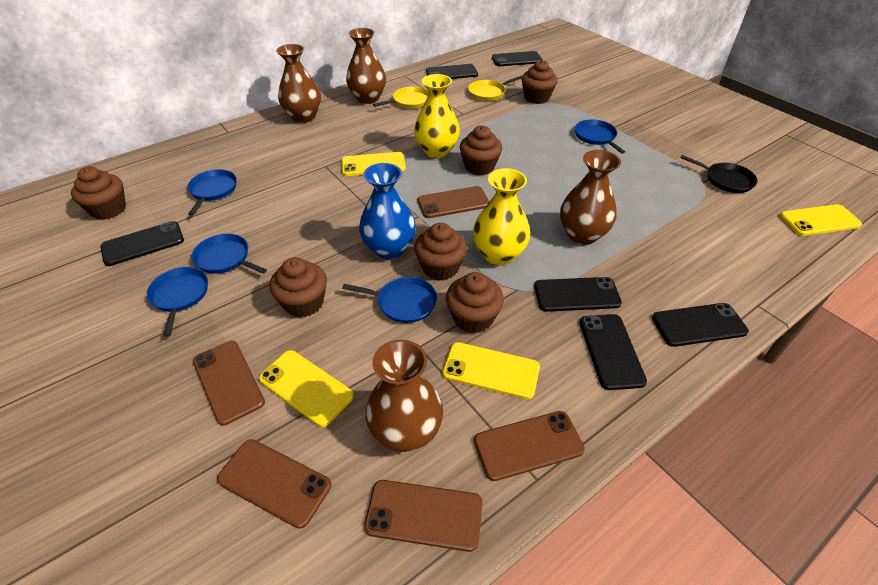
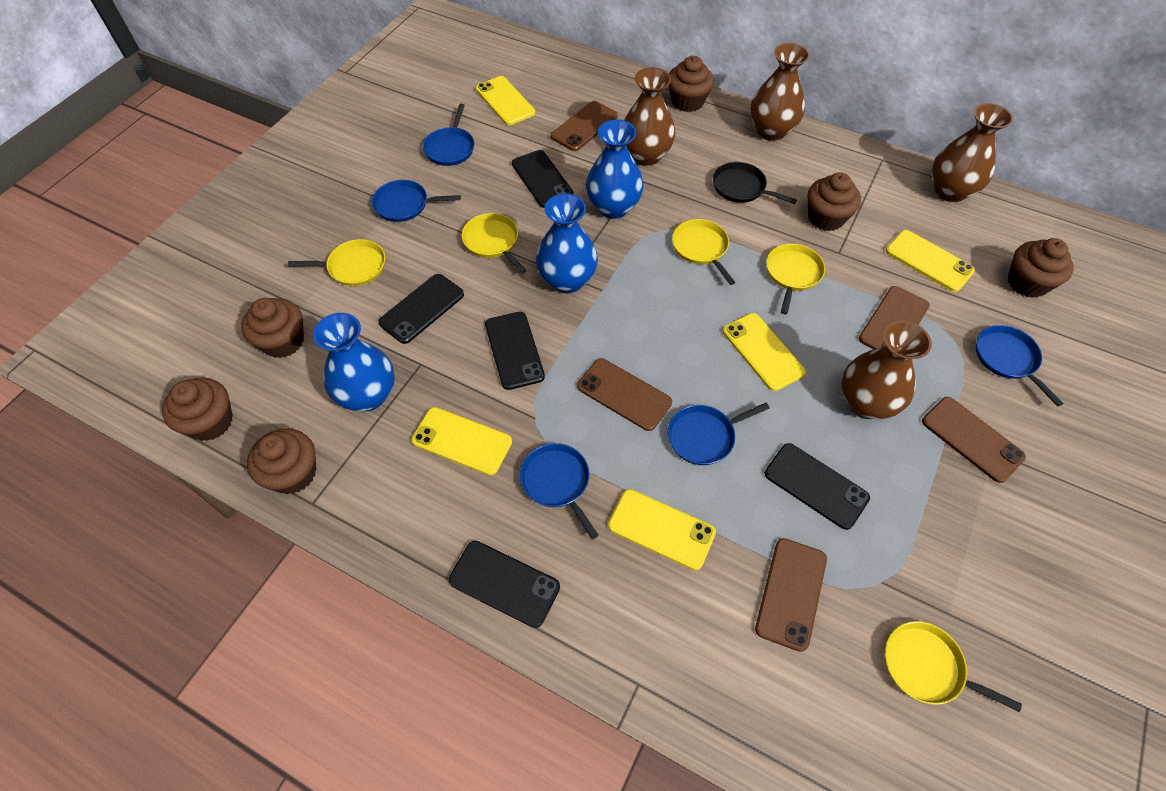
black phone: 6 -> 5
blue vase: 1 -> 3
yellow pan: 2 -> 5
yellow phone: 4 -> 5
yellow vase: 2 -> 0

